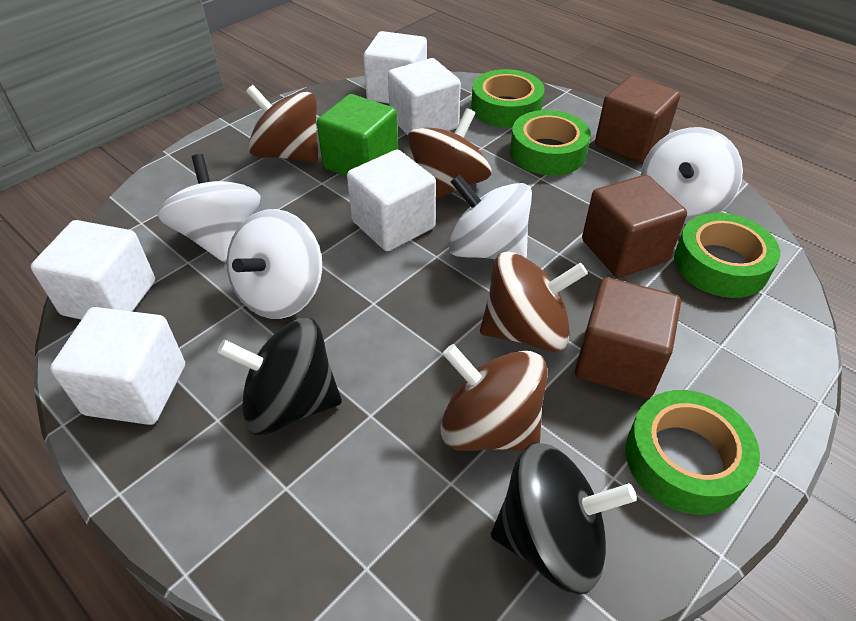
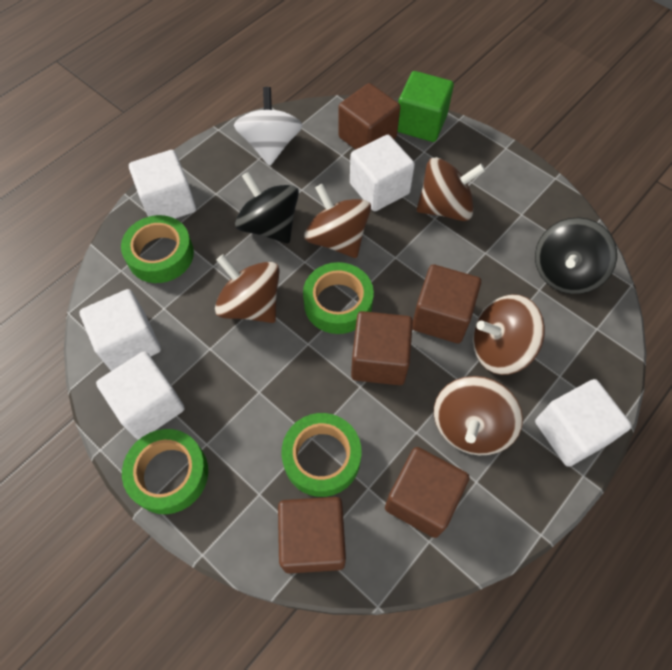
brown cube: 3 -> 5
brown spinning top: 4 -> 5
white spinning top: 4 -> 1

